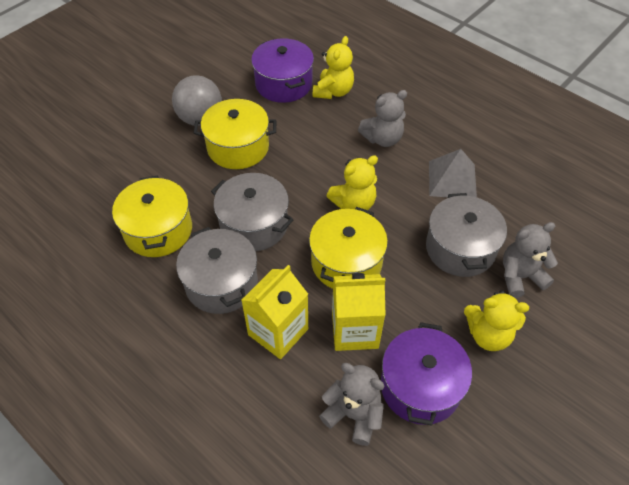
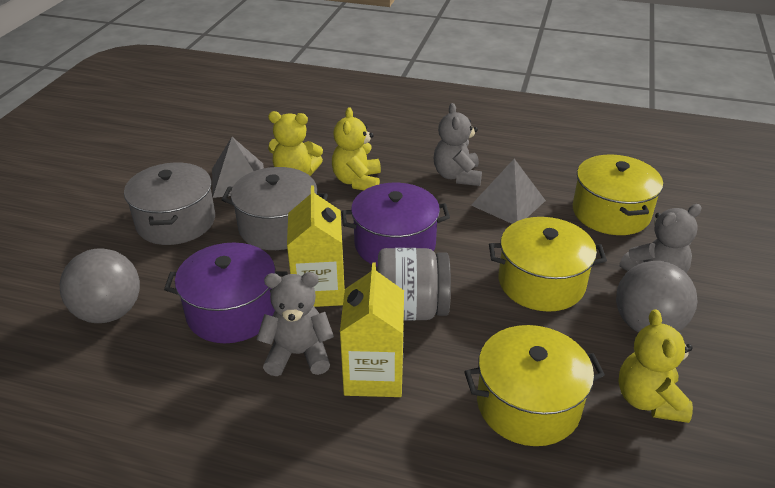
grey ball: 1 -> 2
grey jar: 0 -> 1
grey pot: 3 -> 2
grey pyramid: 1 -> 2

